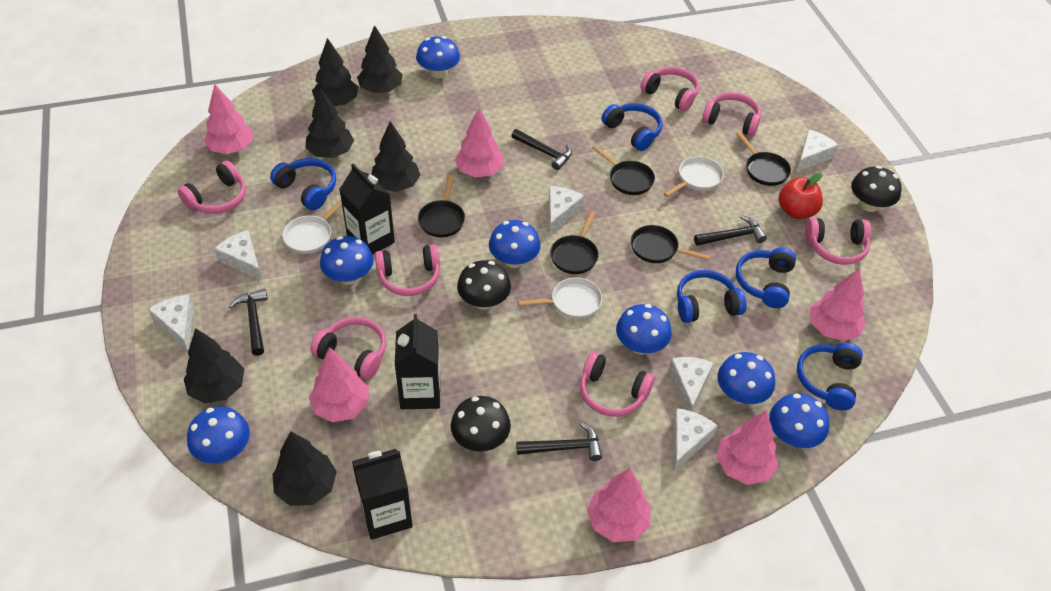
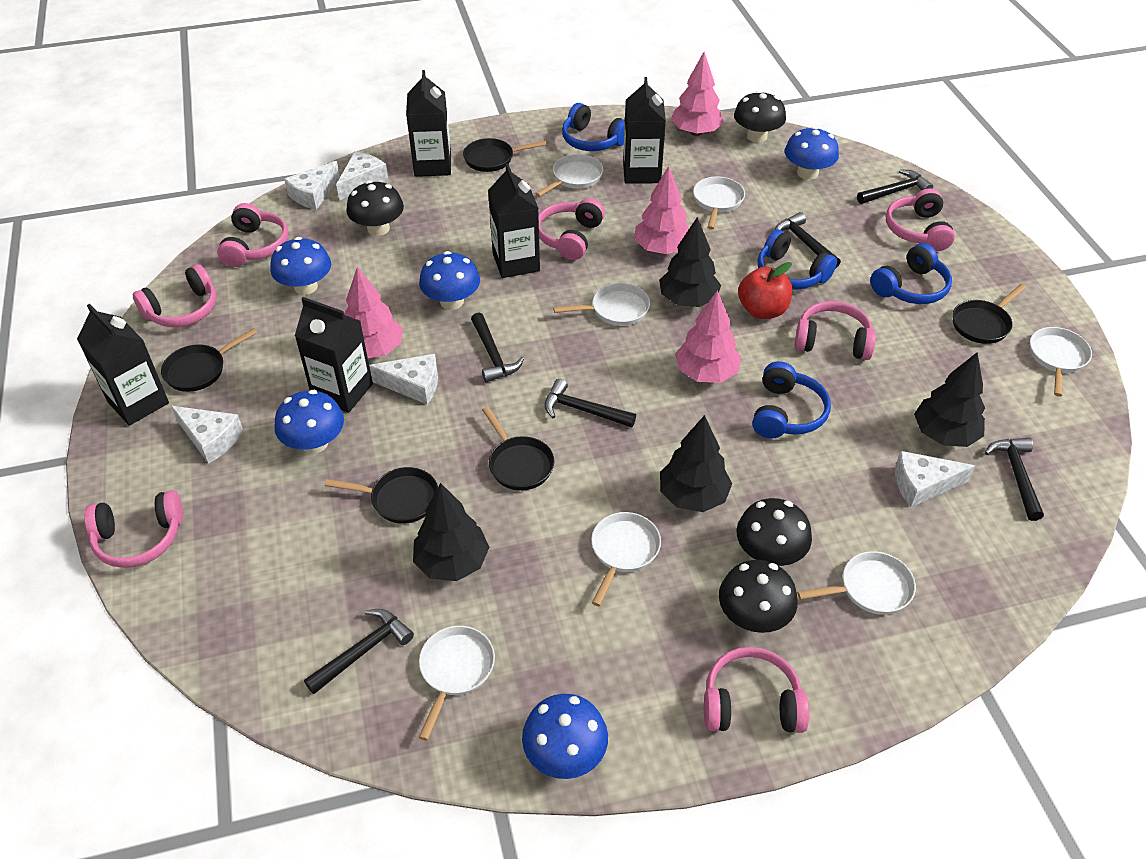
black carton: 3 -> 5
black hammer: 4 -> 6
black mushroom: 3 -> 4
black tree: 6 -> 4
blue headphones: 5 -> 4
blue mushroom: 7 -> 5
pink tree: 6 -> 4
white cheese: 6 -> 5
white pan: 3 -> 7

